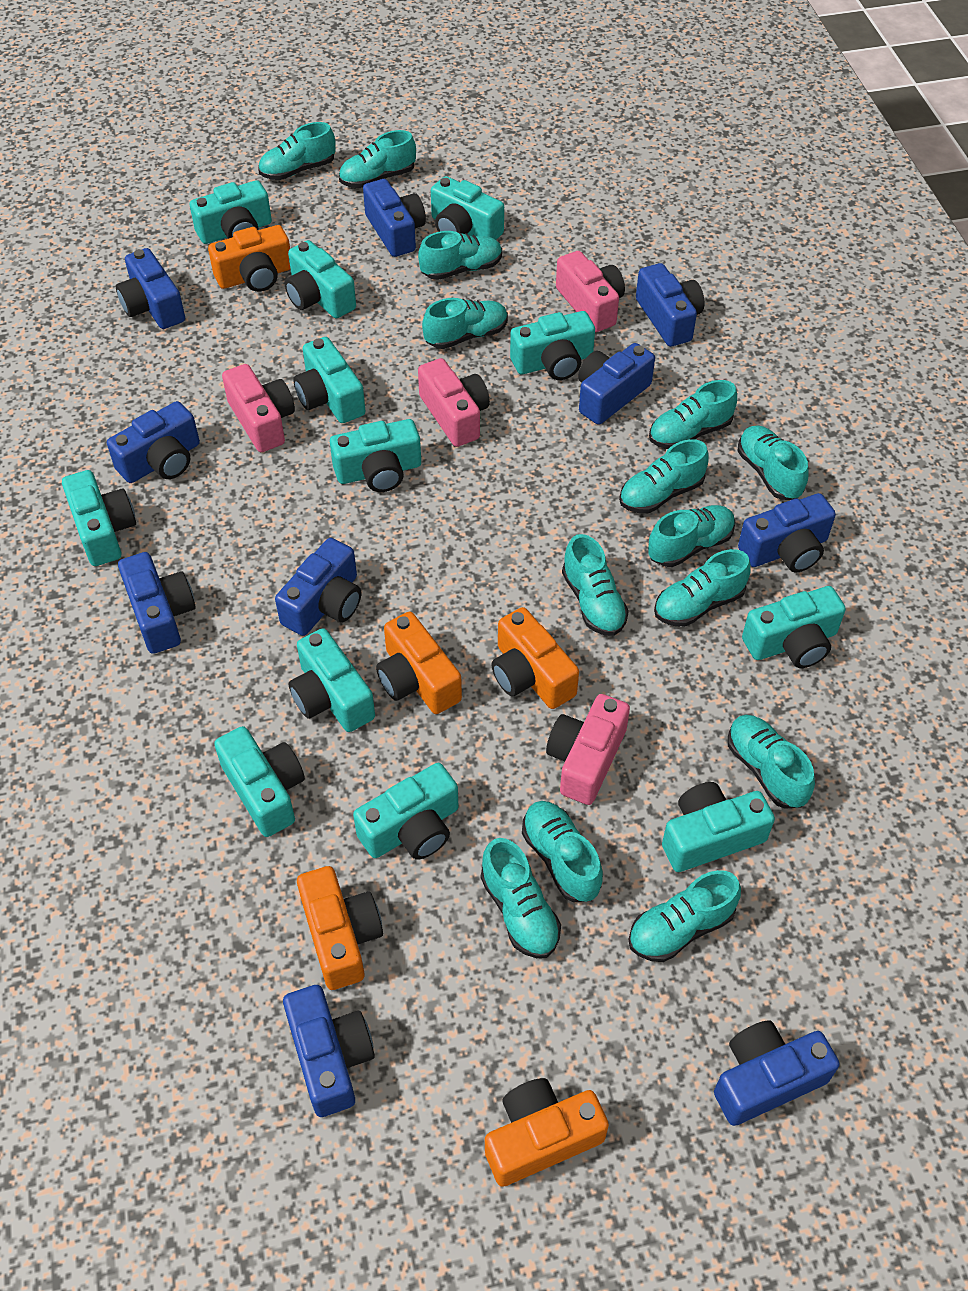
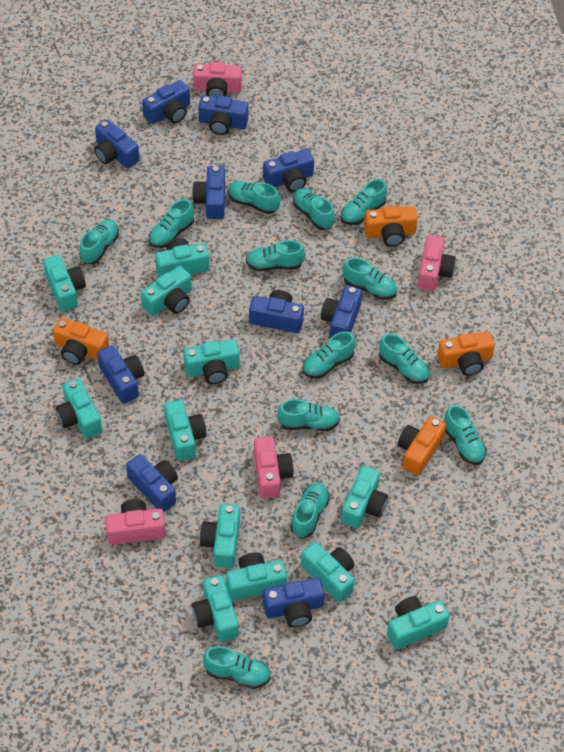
orange camera: 5 -> 4
turquoise shoe: 14 -> 13

